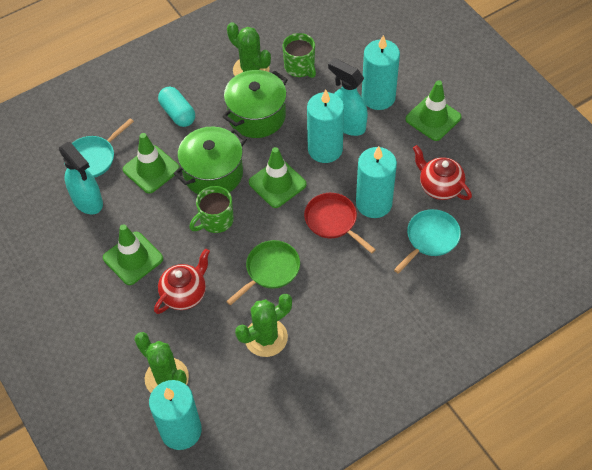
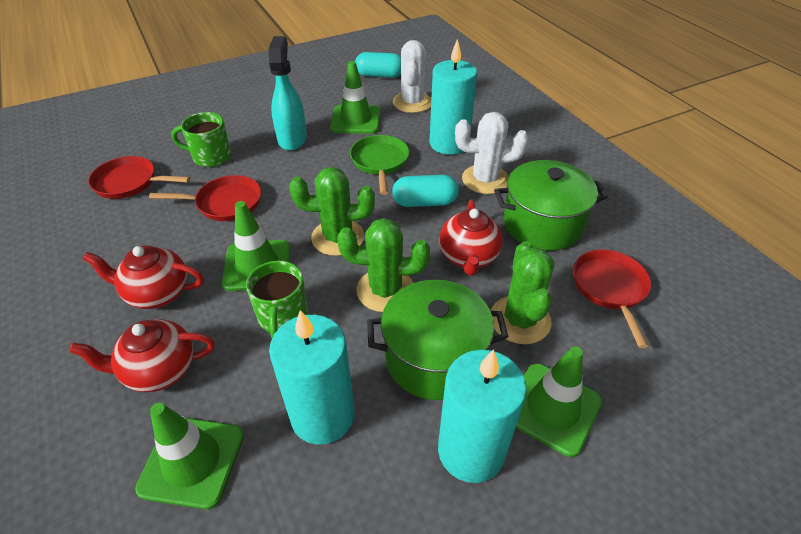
red pan: 1 -> 3
red teapot: 2 -> 3
turquoise candle: 4 -> 3
turquoise capsule: 1 -> 2
turquoise pan: 2 -> 0
turquoise spray bottle: 2 -> 1
white cactus: 0 -> 2

